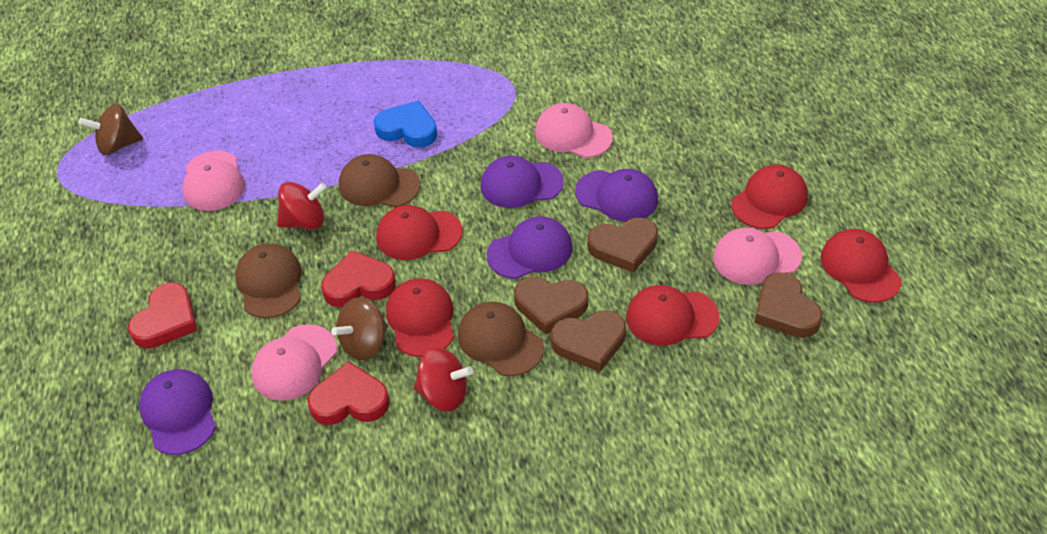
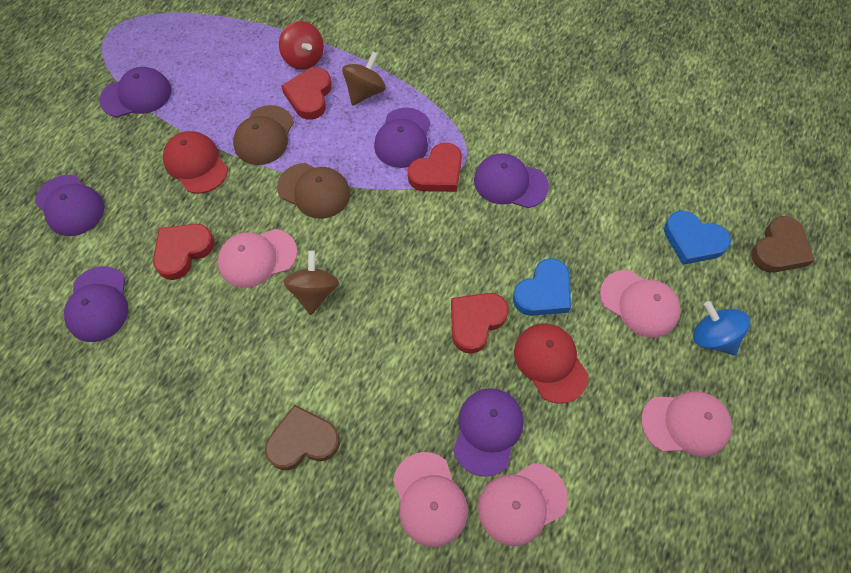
blue heart: 1 -> 2
blue spinning top: 0 -> 1
brown cap: 3 -> 2
brown heart: 4 -> 2
pink cap: 4 -> 5
purple cap: 4 -> 6
red cap: 5 -> 2
red heart: 3 -> 4
red spinning top: 2 -> 1

